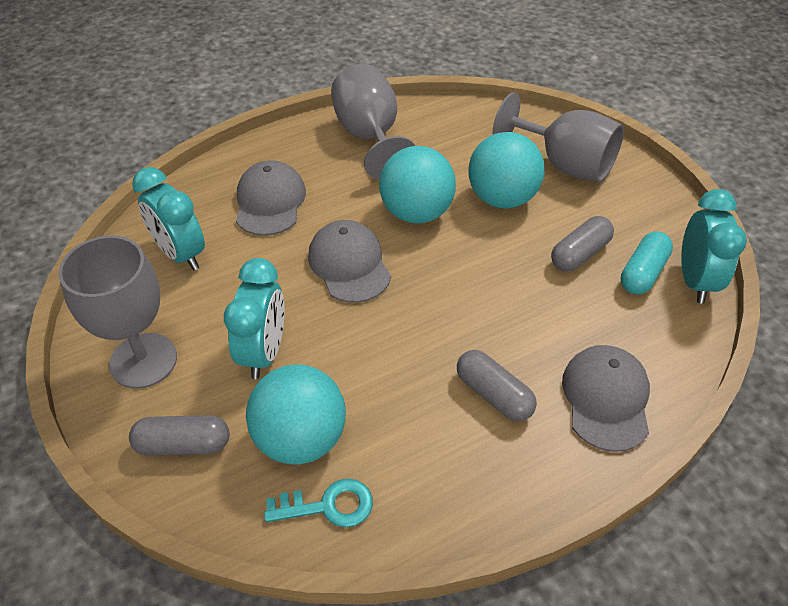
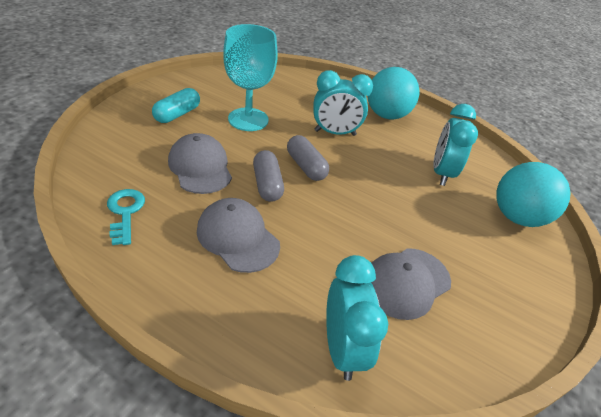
grey capsule: 3 -> 2
grey goblet: 3 -> 0
turquoise ball: 3 -> 2
turquoise goblet: 0 -> 1

